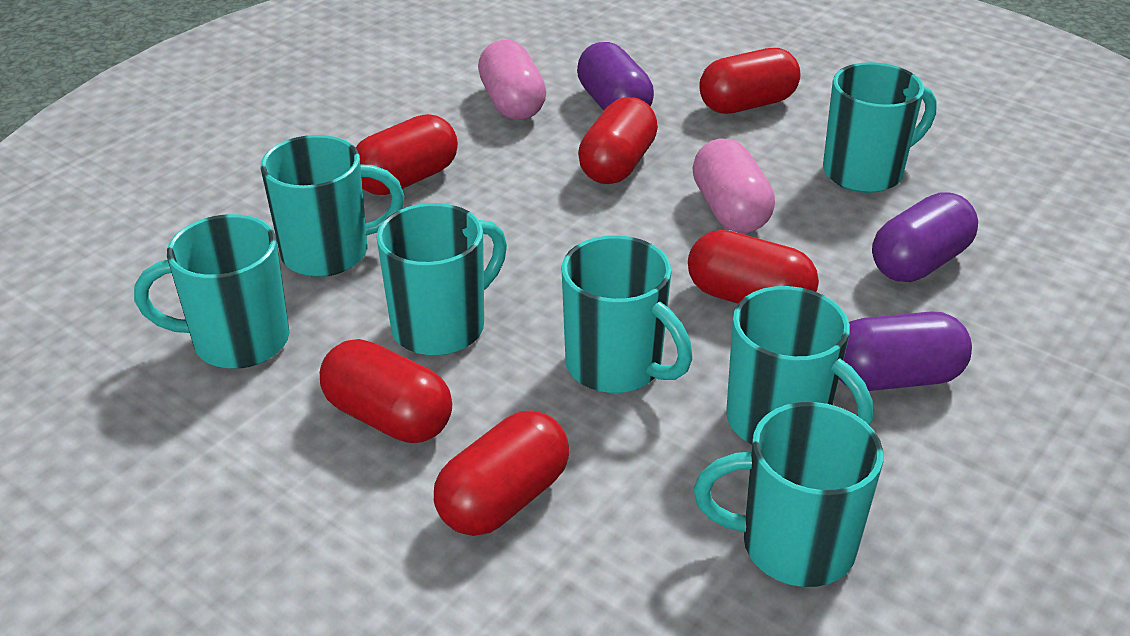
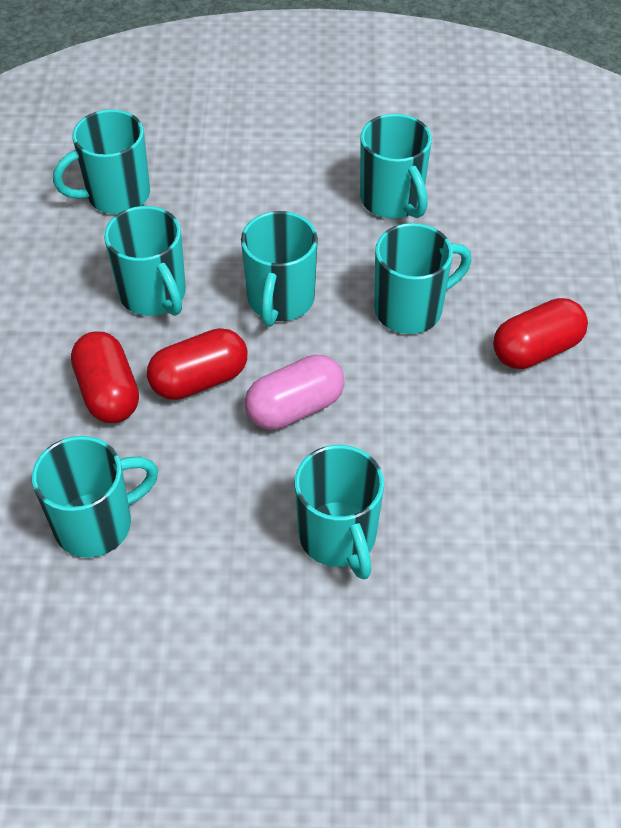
pink capsule: 2 -> 1
purple capsule: 3 -> 0
red capsule: 6 -> 3

